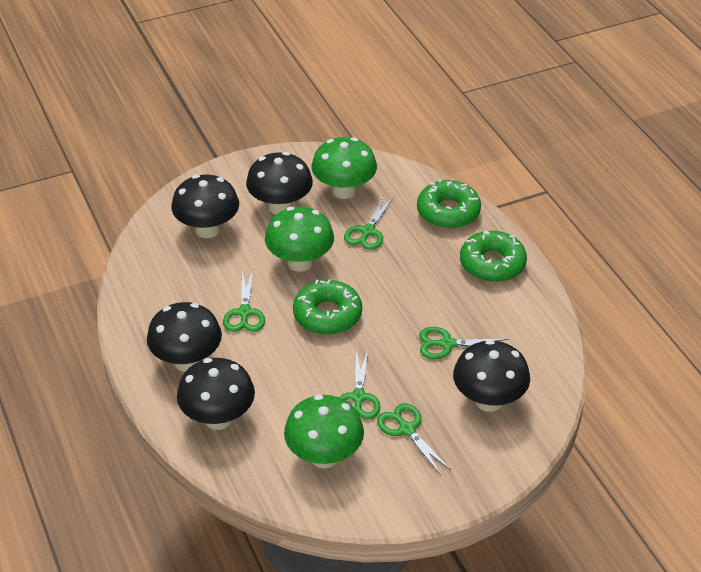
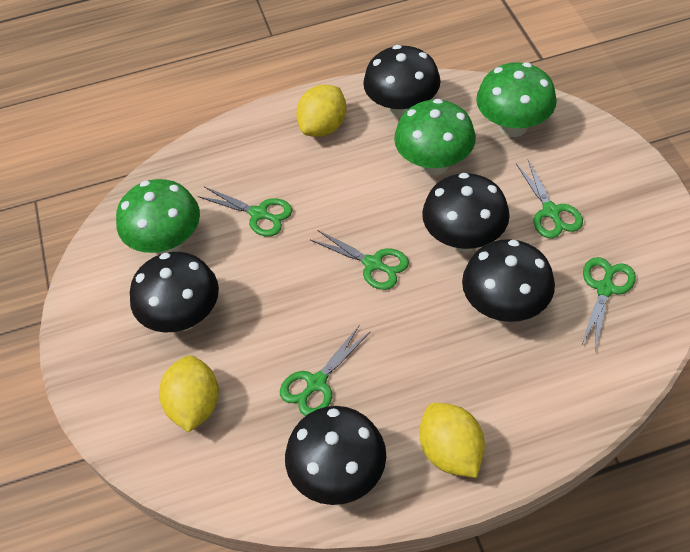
green donut: 3 -> 0
yellow lemon: 0 -> 3

